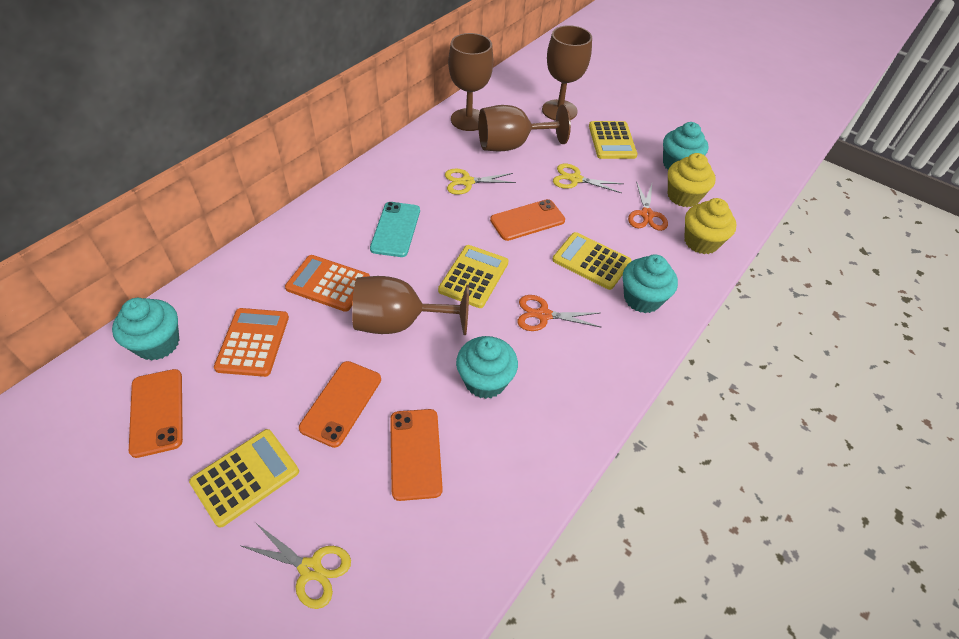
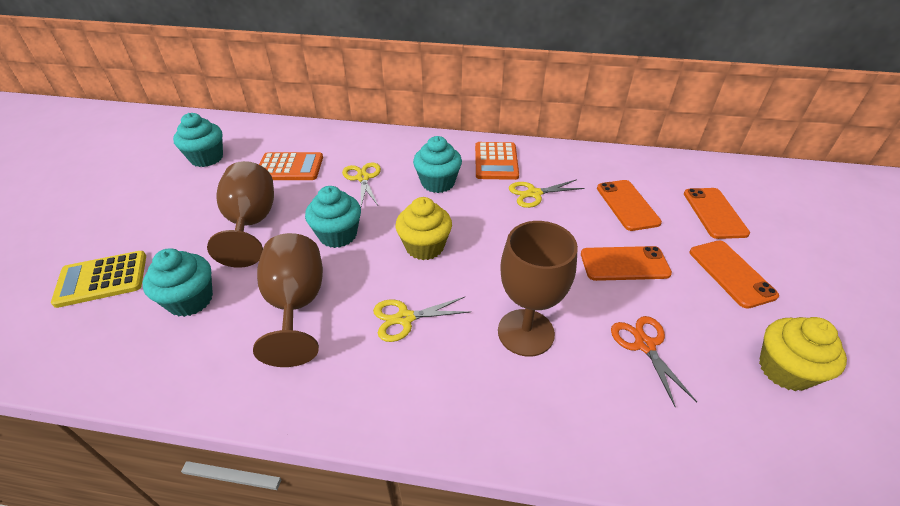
brown goblet: 4 -> 3
orange scissors: 2 -> 1
turquoise phone: 1 -> 0
yellow calculator: 4 -> 1

